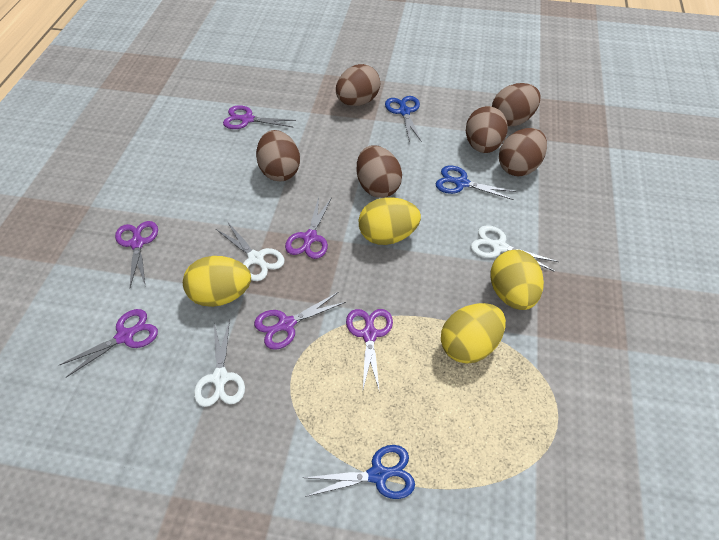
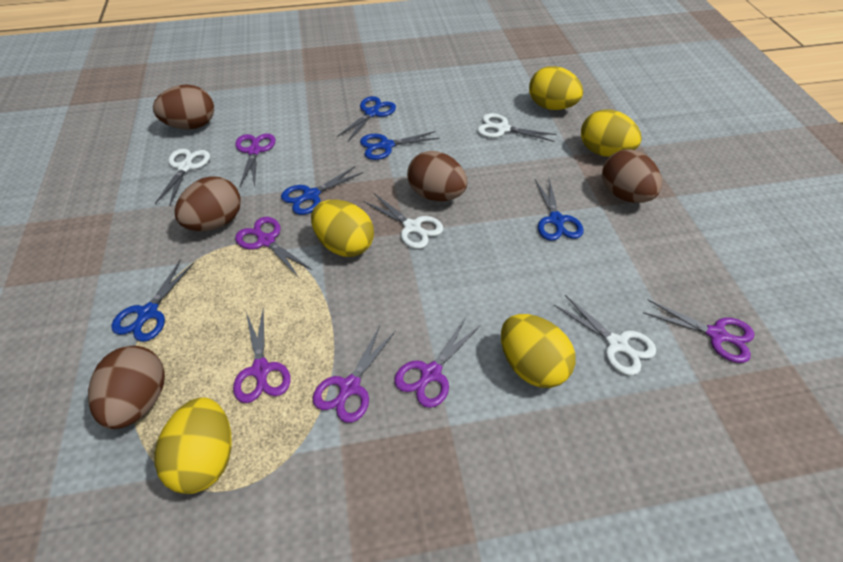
blue scissors: 3 -> 5
brown egg: 6 -> 5
white scissors: 3 -> 4
yellow egg: 4 -> 5

